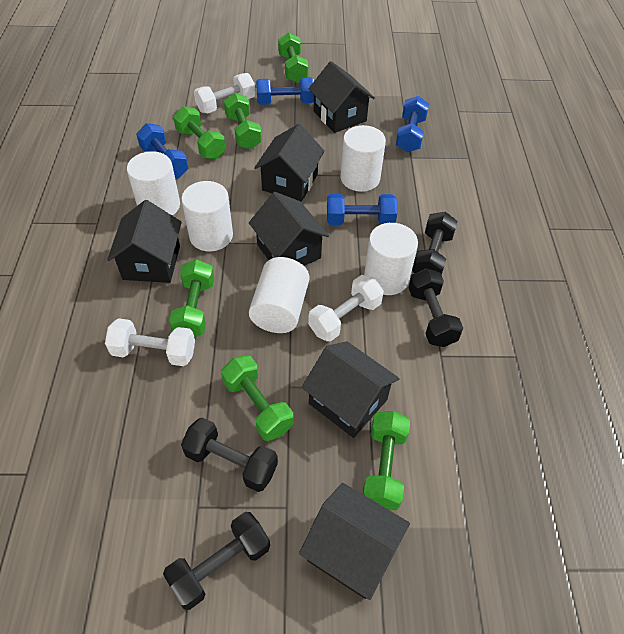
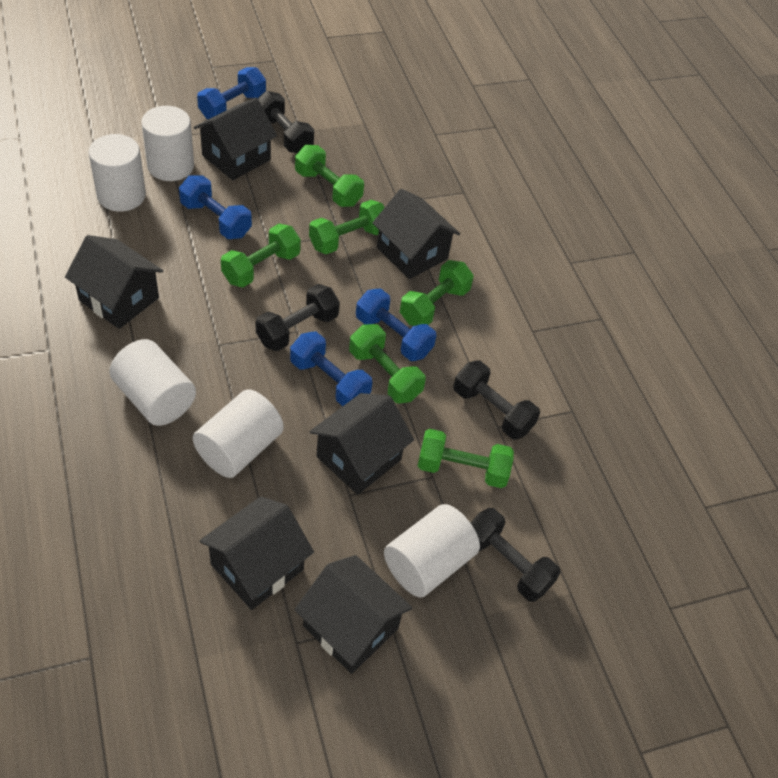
white dumbbell: 3 -> 0

